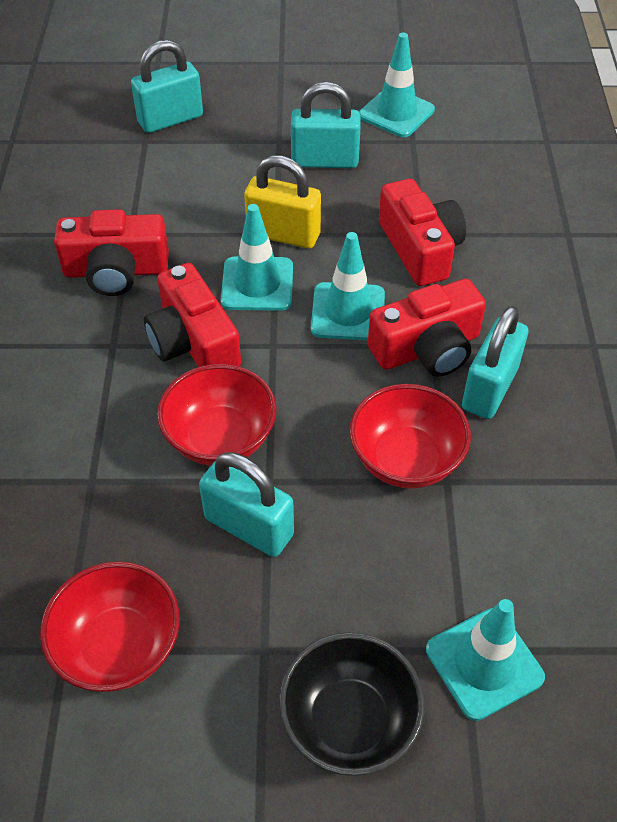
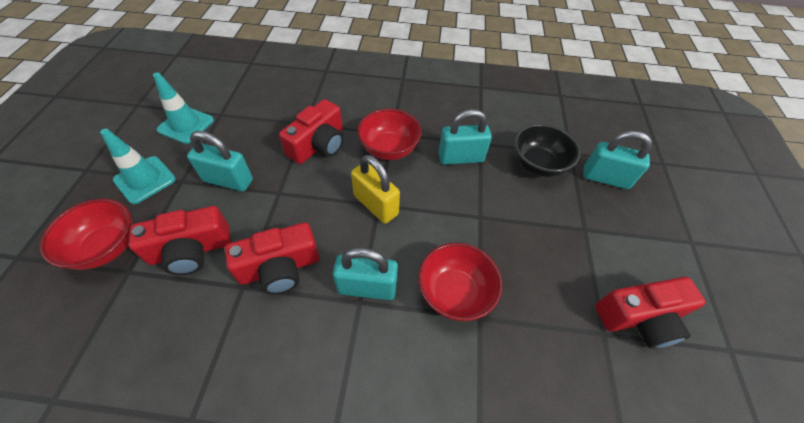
turquoise traffic cone: 4 -> 2

